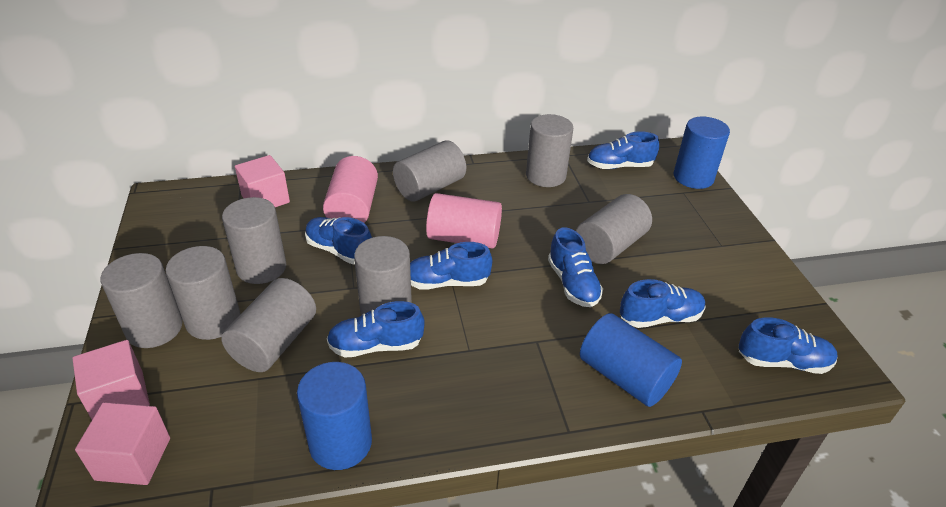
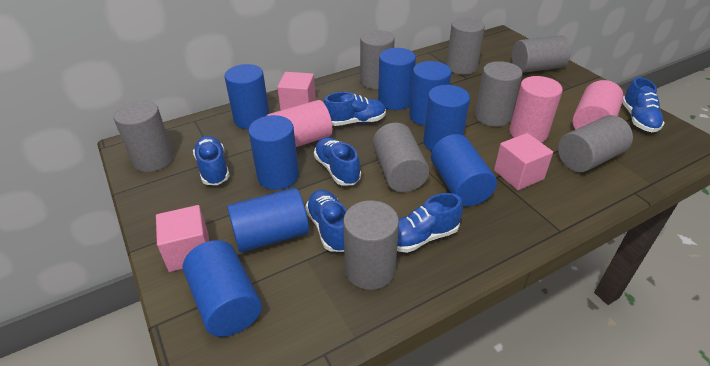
blue cylinder: 3 -> 8
blue shoe: 7 -> 6
pink cylinder: 2 -> 3

